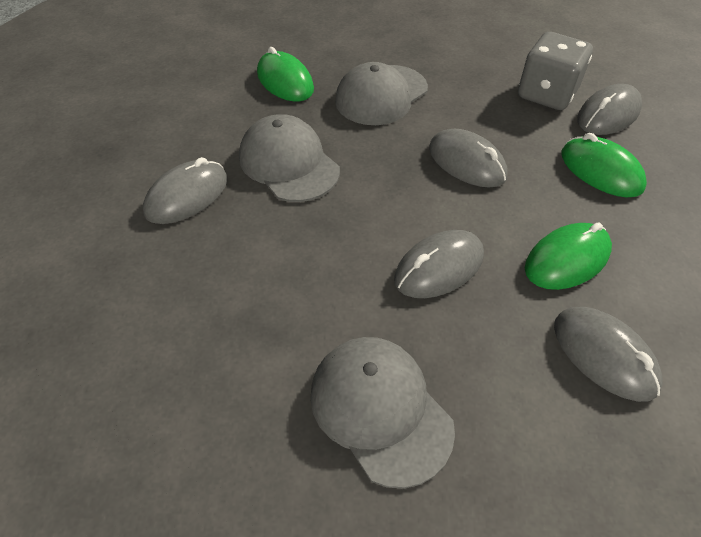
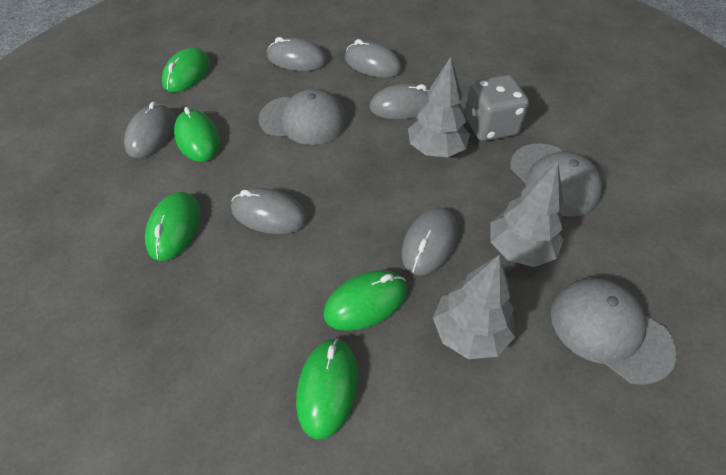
green mouse: 3 -> 5
grey mouse: 5 -> 6
grey tree: 0 -> 3

